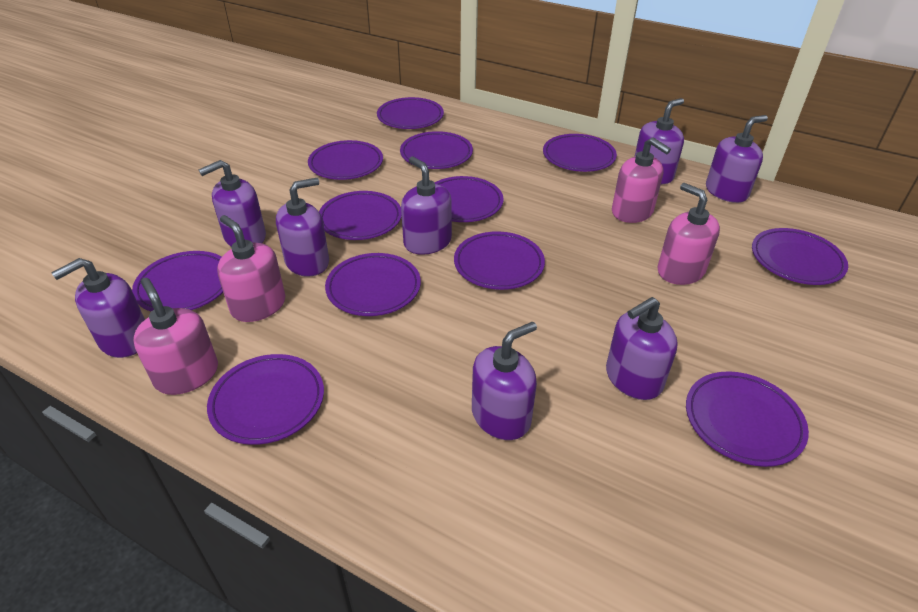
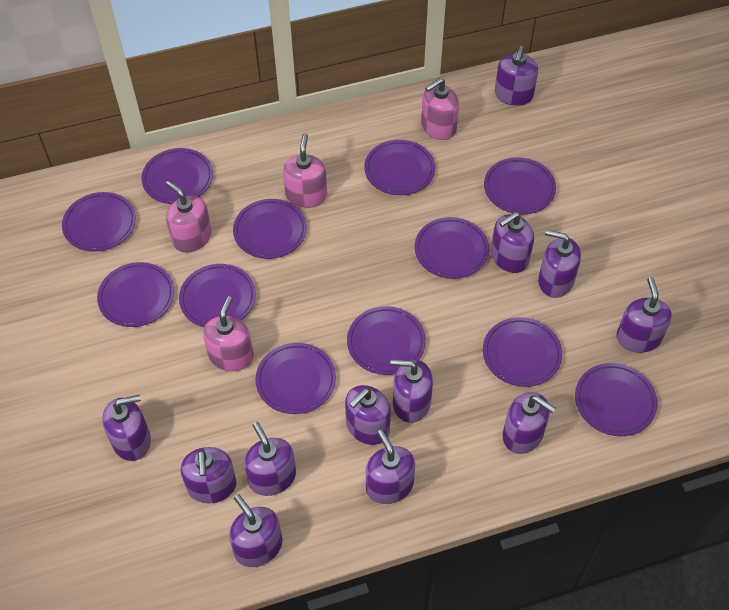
purple soap dispenser: 8 -> 12

